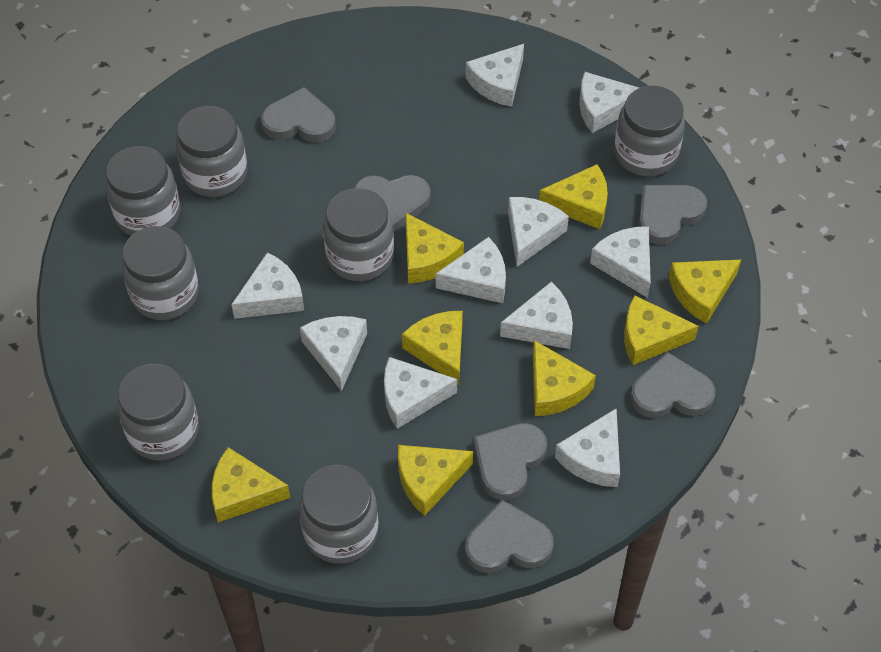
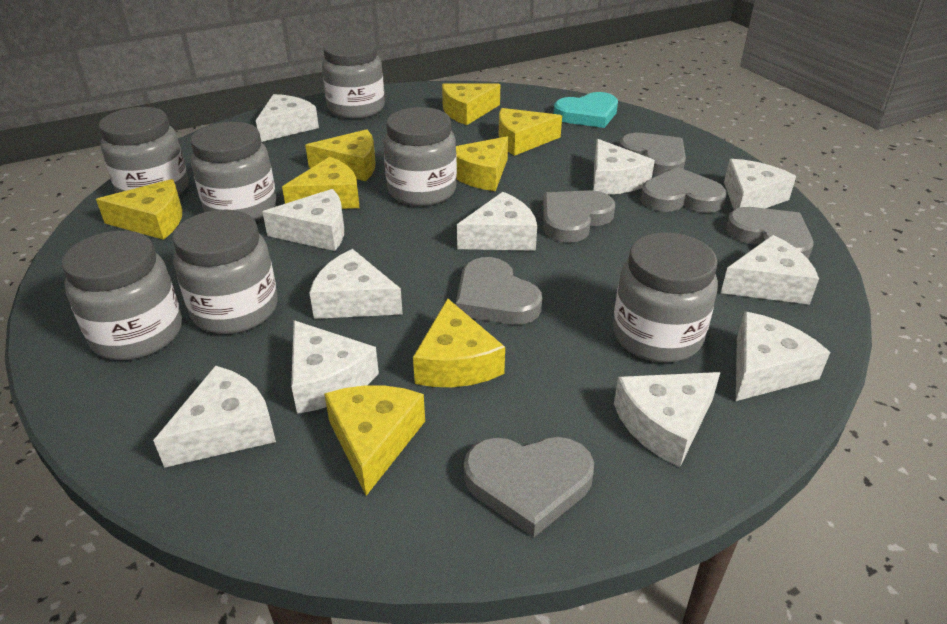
turquoise heart: 0 -> 1
white cheese: 10 -> 11

